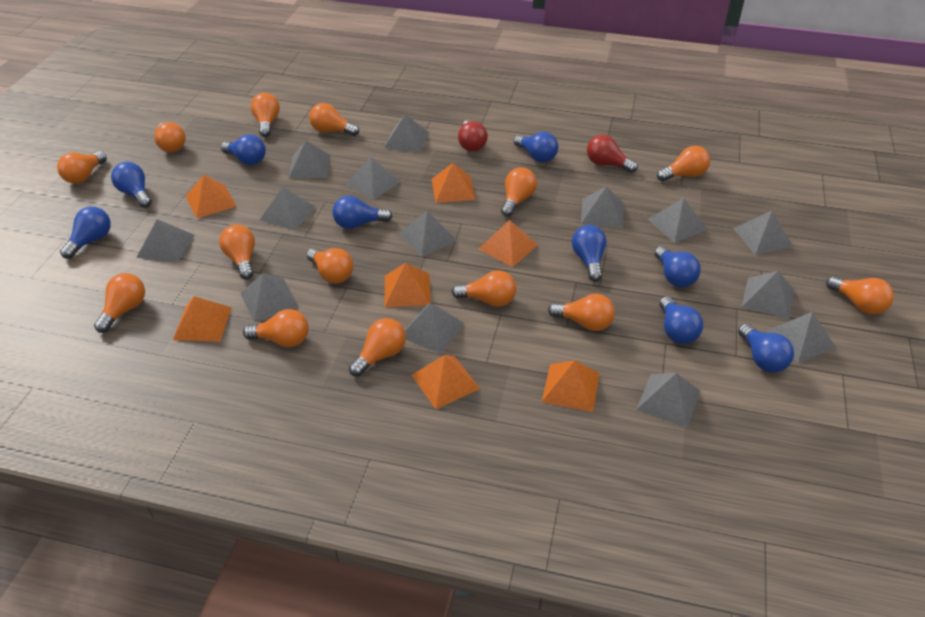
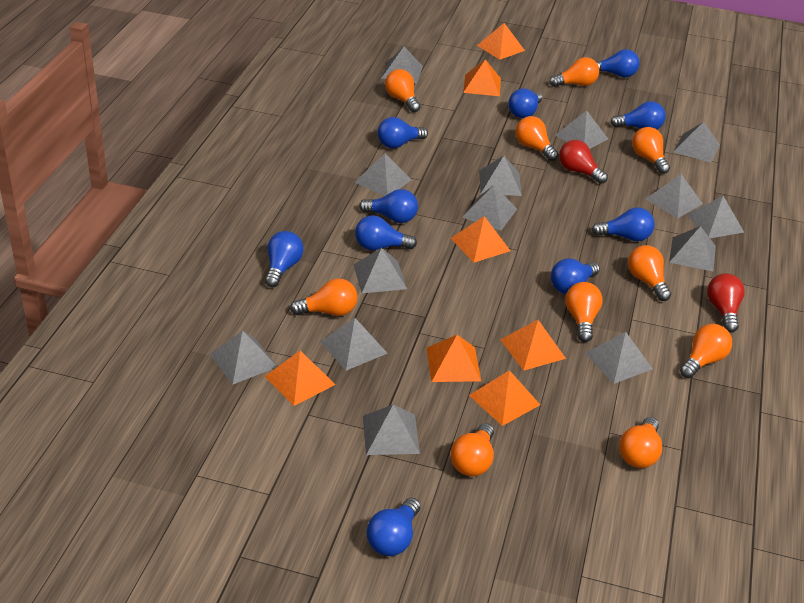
blue light bulb: 9 -> 10
orange light bulb: 14 -> 10

